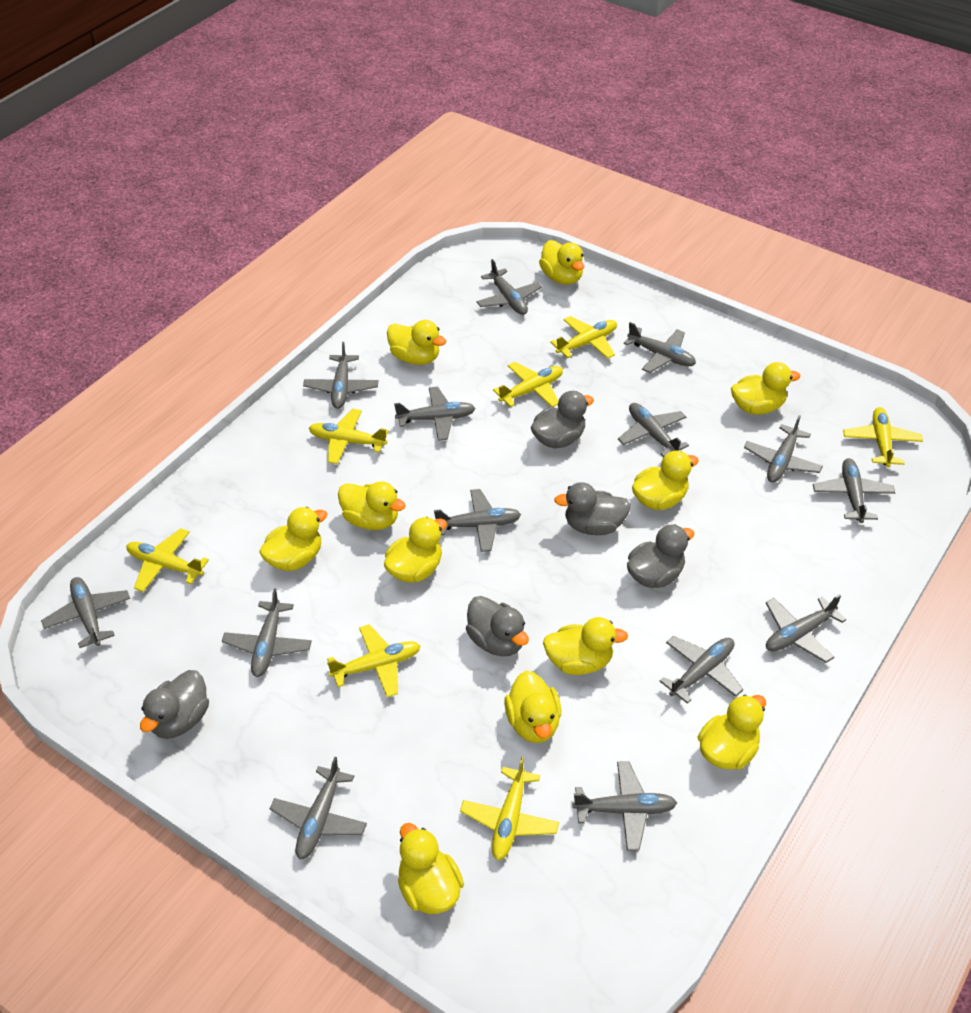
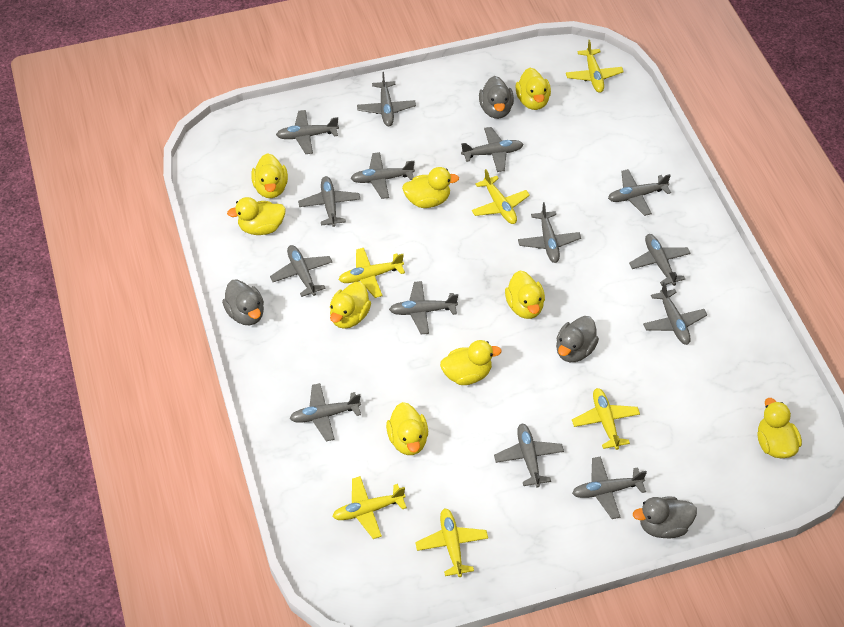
grey duck: 5 -> 4
yellow duck: 11 -> 9
yellow plane: 7 -> 6

